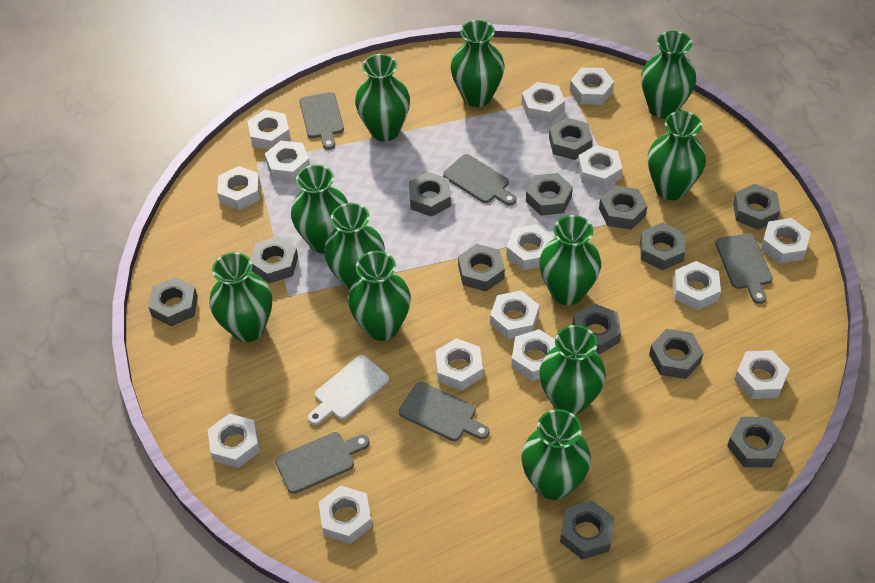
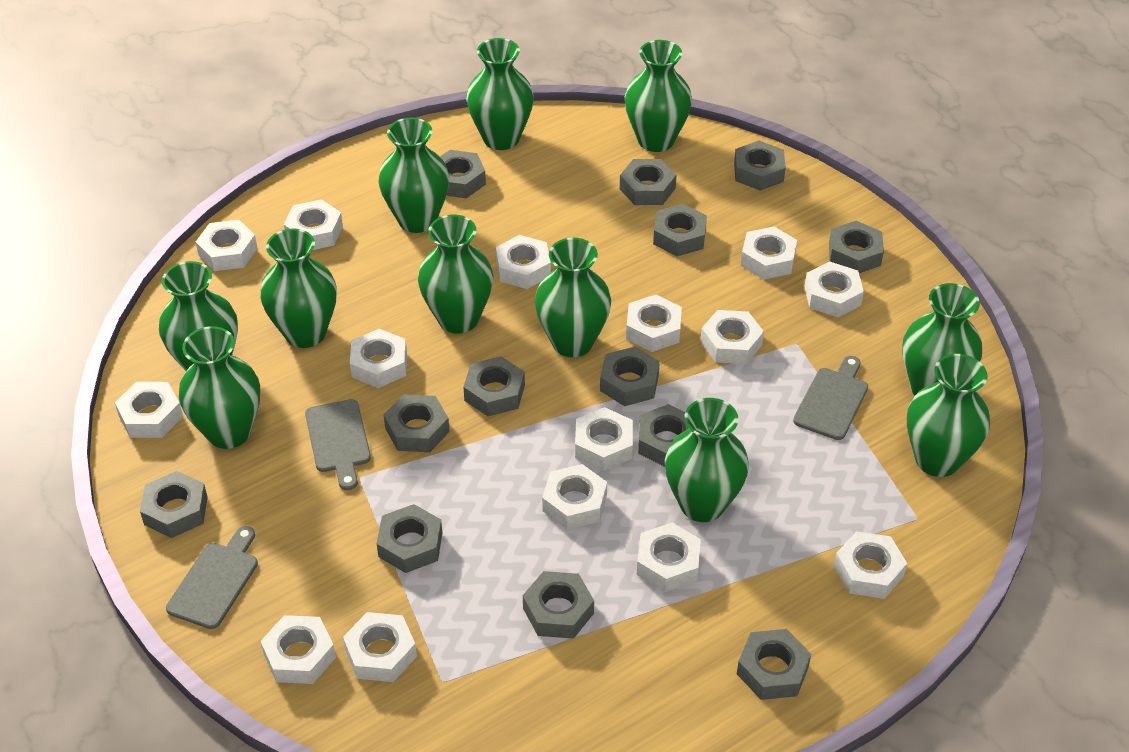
grey cutting board: 5 -> 3
white cutting board: 1 -> 0

